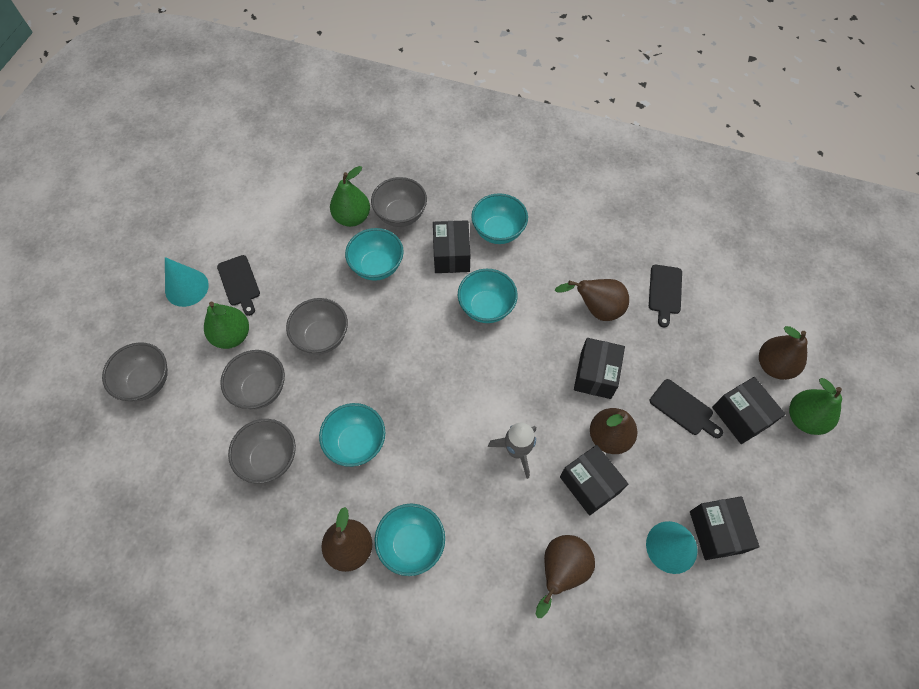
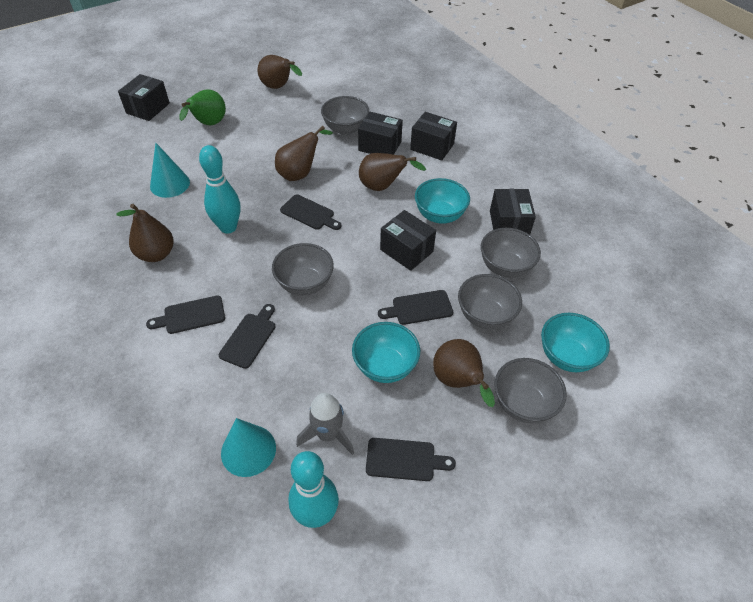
black cutting board: 3 -> 5
green pear: 3 -> 1
turquoise bowl: 5 -> 3
turquoise bowling pin: 0 -> 2

